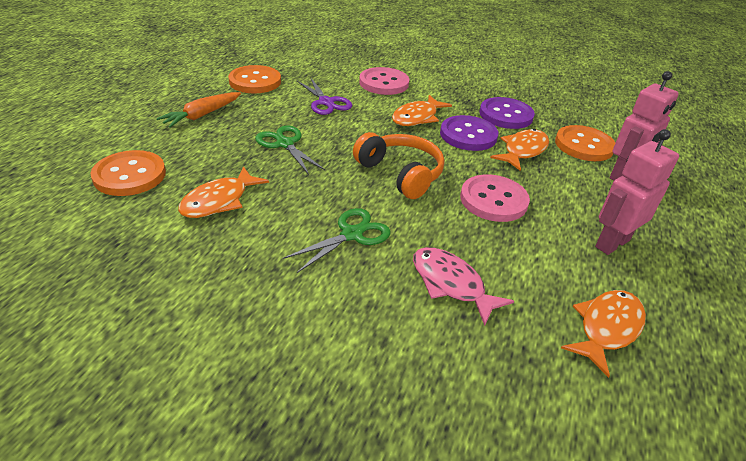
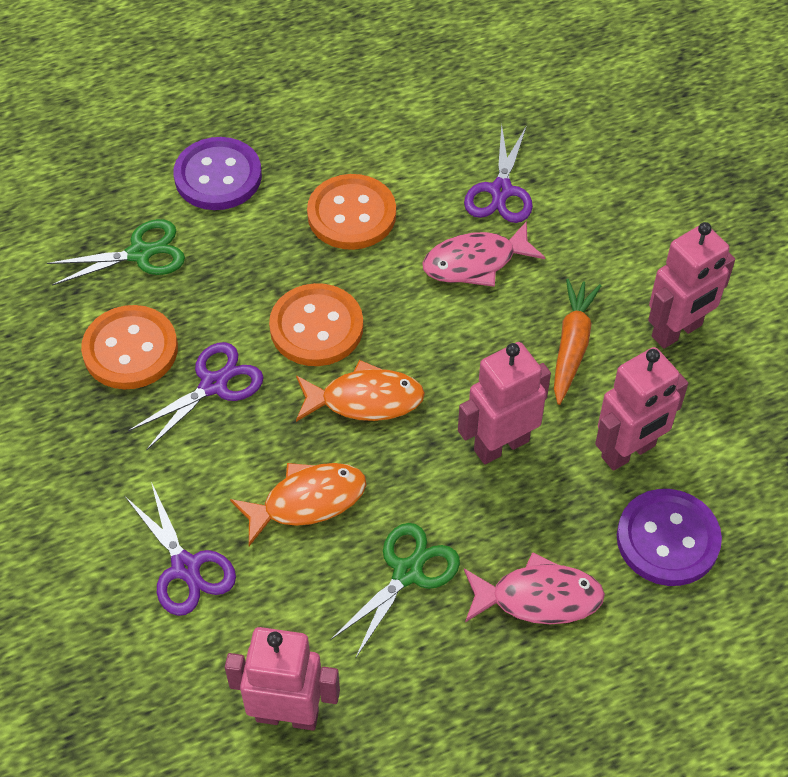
orange fish: 4 -> 2
orange headphones: 1 -> 0
pink button: 2 -> 0
pink fish: 1 -> 2
pink robot: 2 -> 4
purple scissors: 1 -> 3

